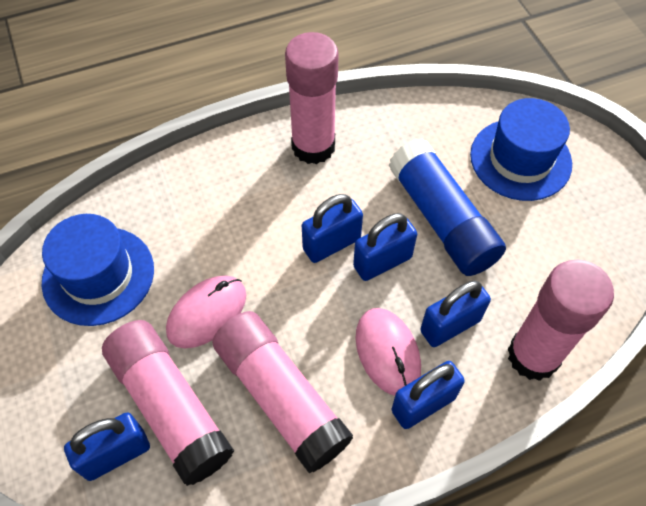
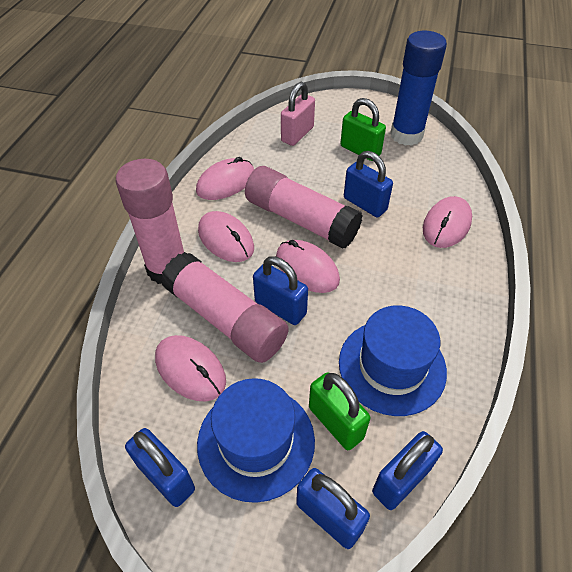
green padlock: 0 -> 2
pink glue stick: 4 -> 3
pink mouse: 2 -> 5
pink padlock: 0 -> 1

